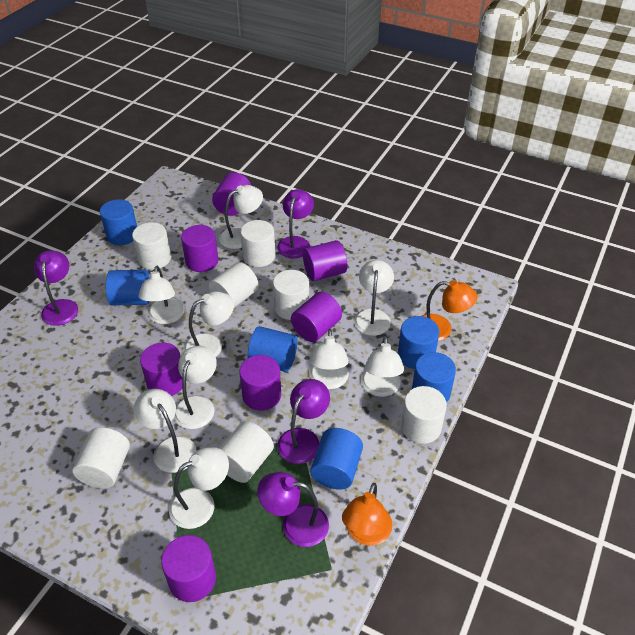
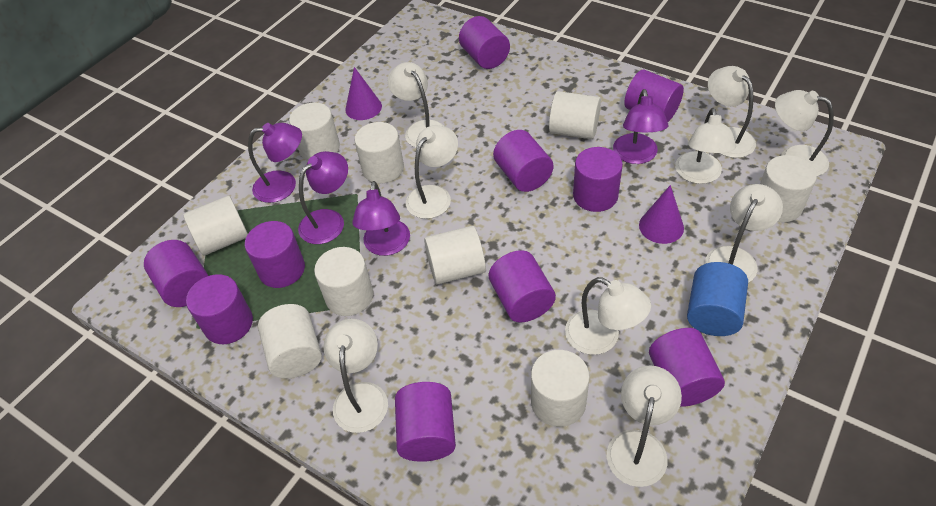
blue cylinder: 6 -> 1
orange lamp: 2 -> 0
purple cone: 0 -> 2
purple cylinder: 7 -> 10
white cylinder: 7 -> 9

